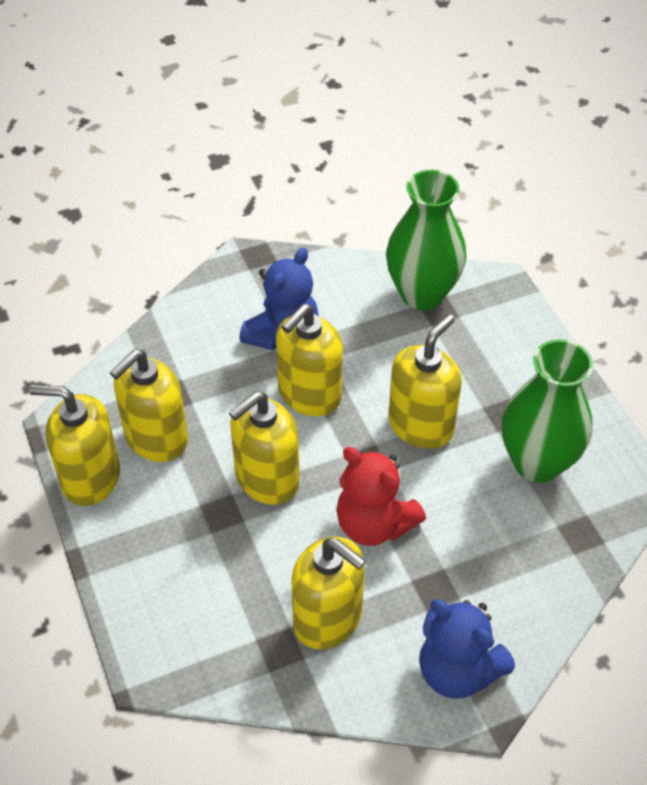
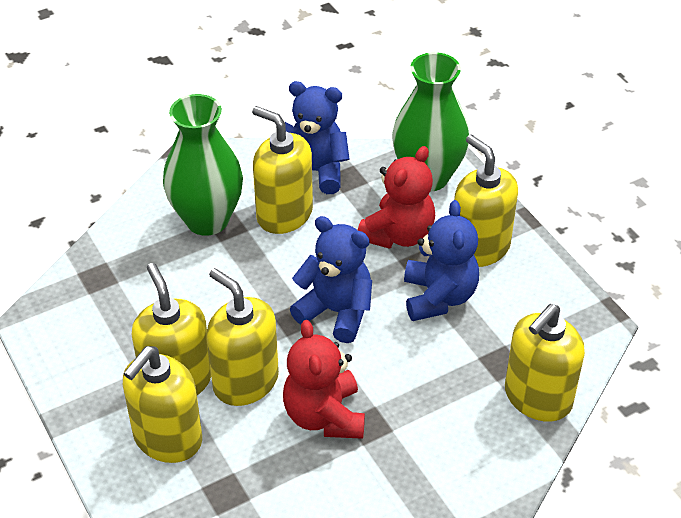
blue teddy bear: 2 -> 3
red teddy bear: 1 -> 2

